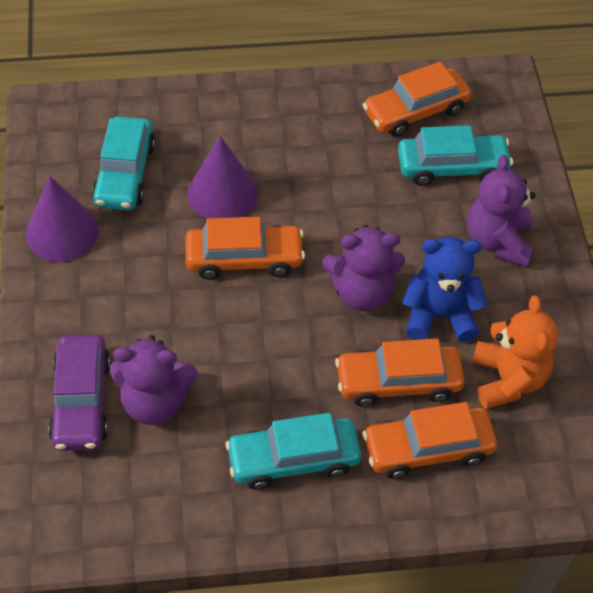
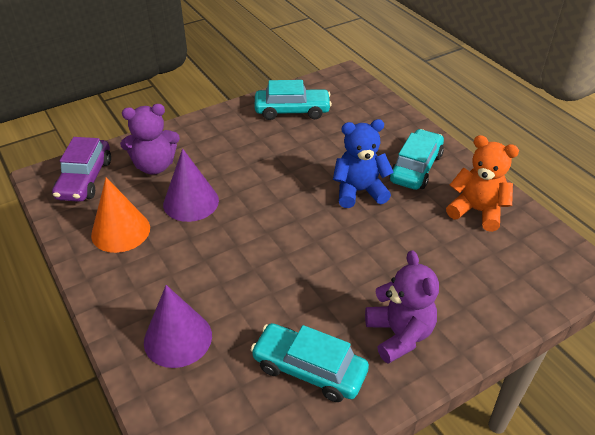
orange car: 4 -> 0
orange cone: 0 -> 1
purple teddy bear: 3 -> 2

